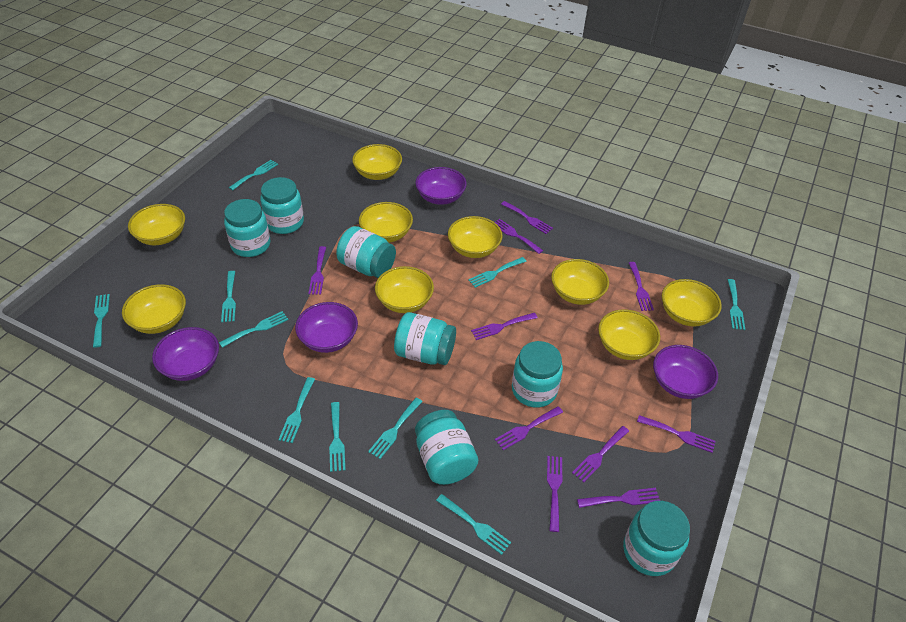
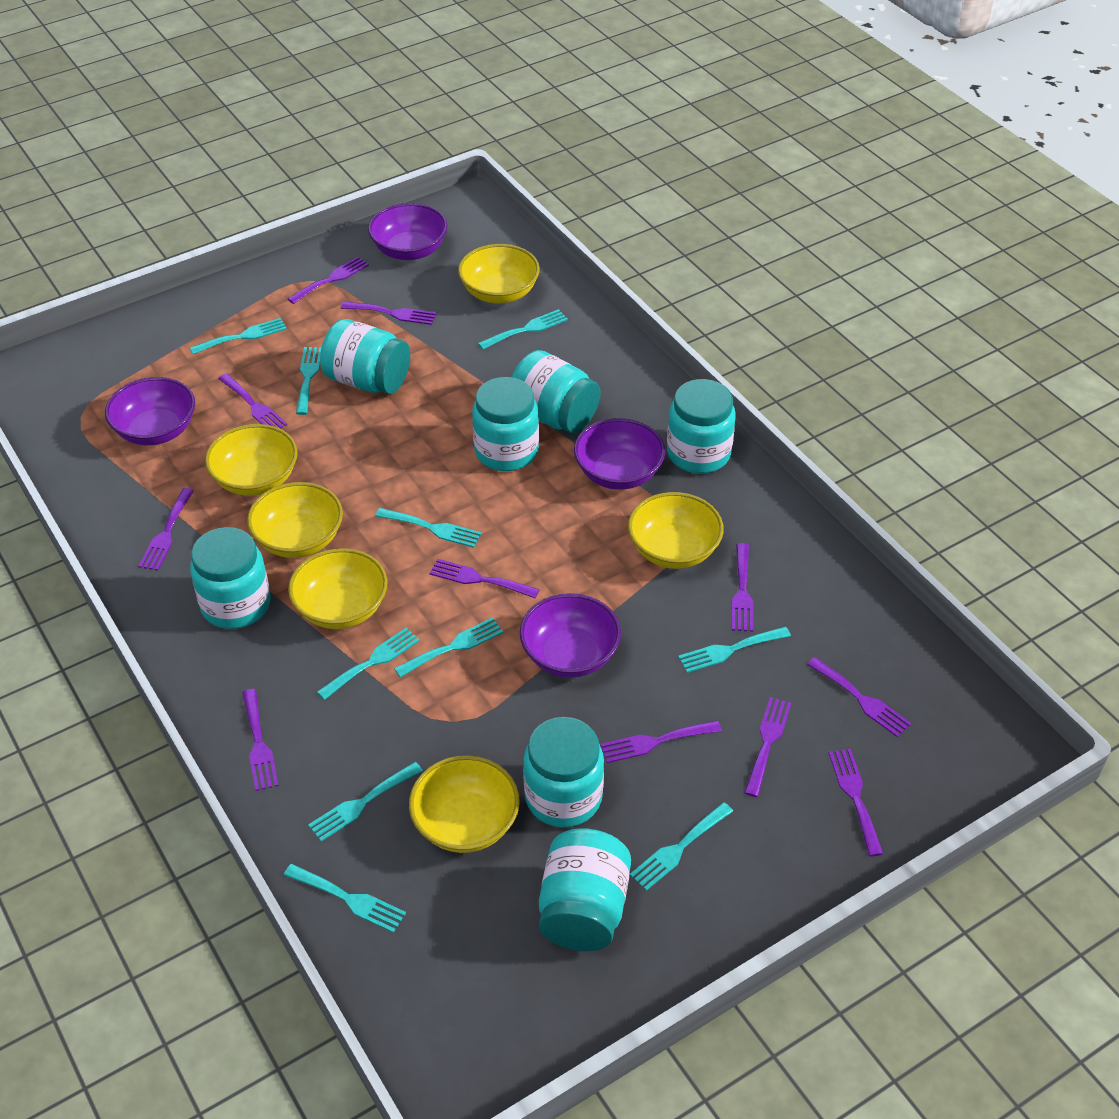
purple fork: 10 -> 11
yellow bowl: 9 -> 6

